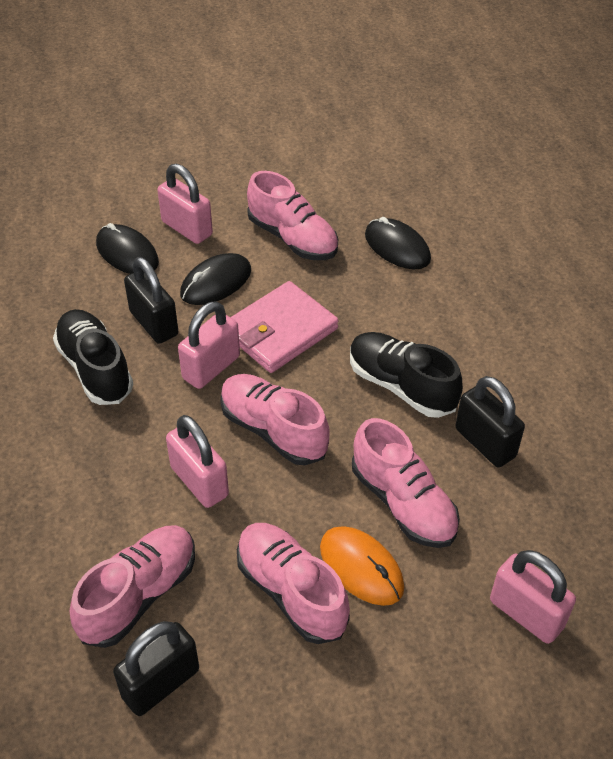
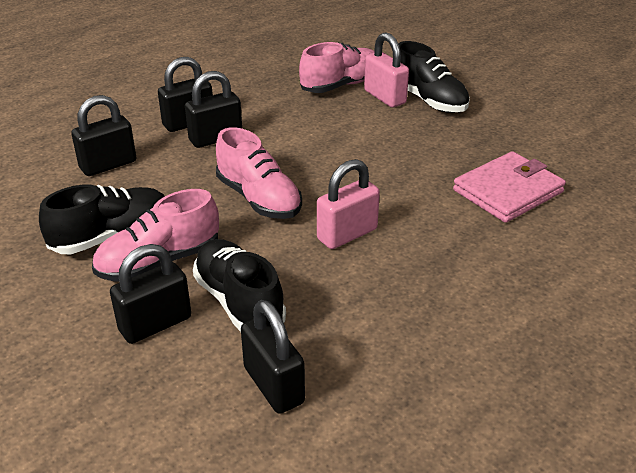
black mouse: 3 -> 0
black padlock: 3 -> 5
black shoe: 2 -> 3
orange mouse: 1 -> 0
pink padlock: 4 -> 2
pink shoe: 5 -> 3

